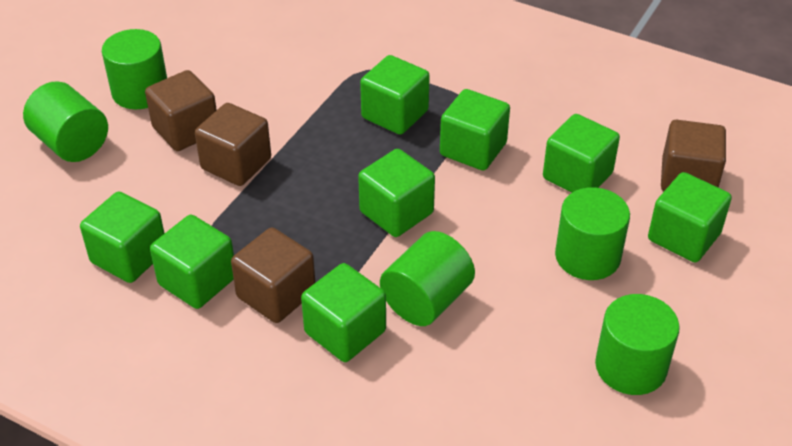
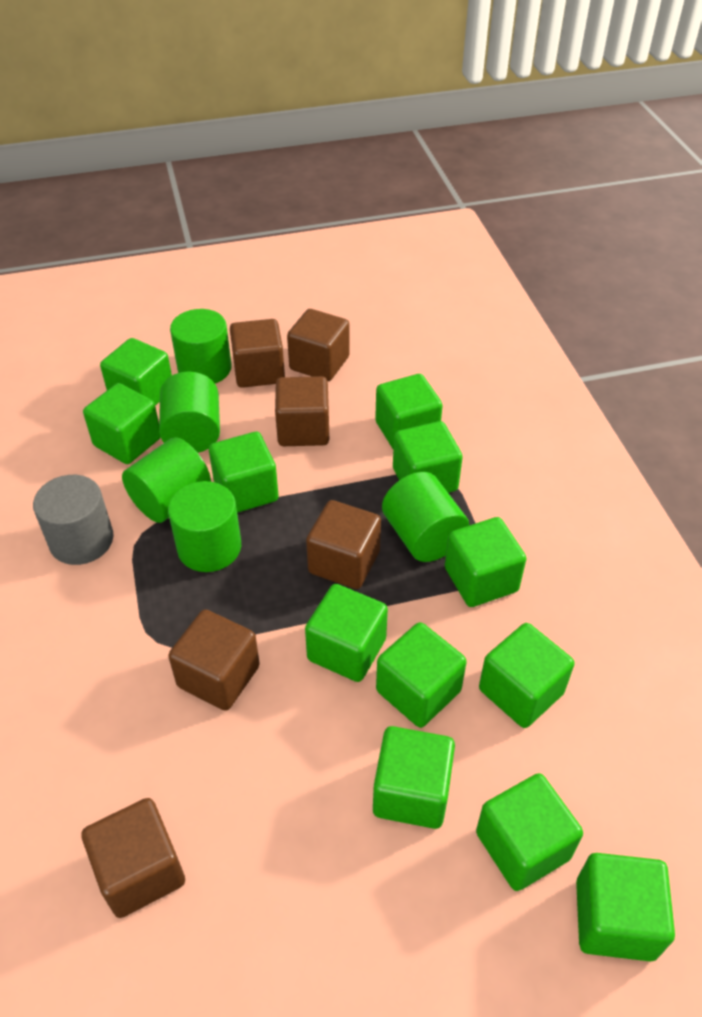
brown cube: 4 -> 6
green cube: 8 -> 12
grey cylinder: 0 -> 1

